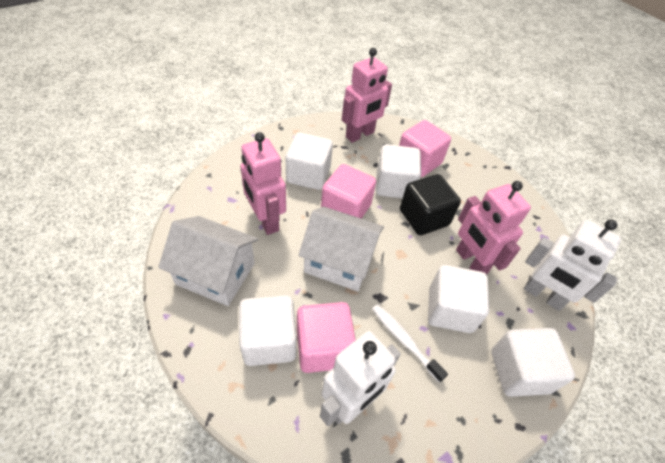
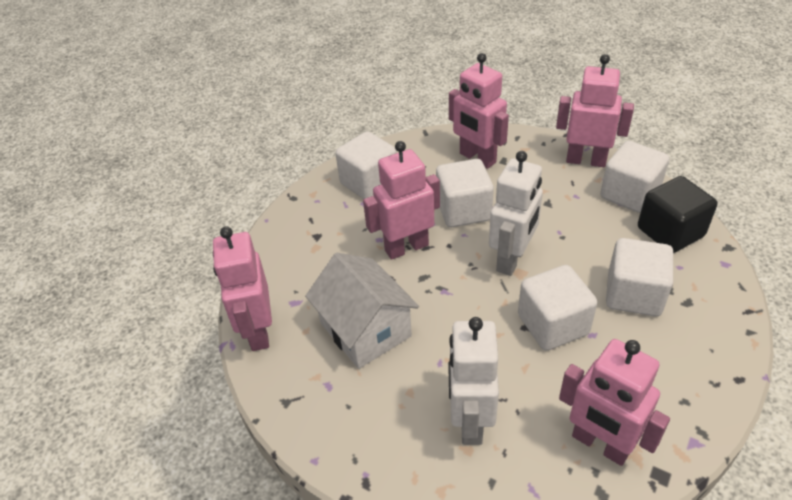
pink cube: 3 -> 0
pink robot: 3 -> 5
white house: 2 -> 1
white toothbrush: 1 -> 0

